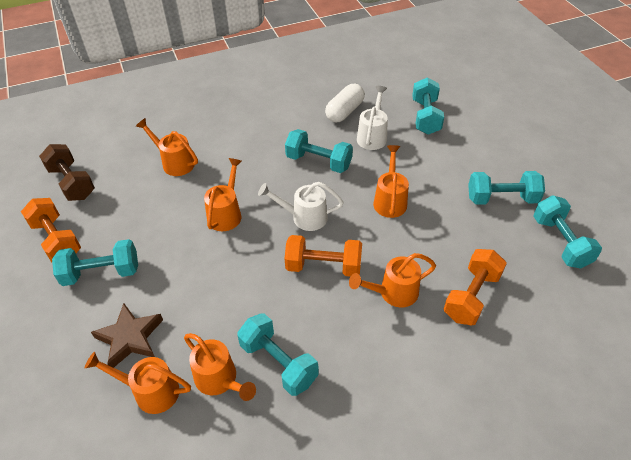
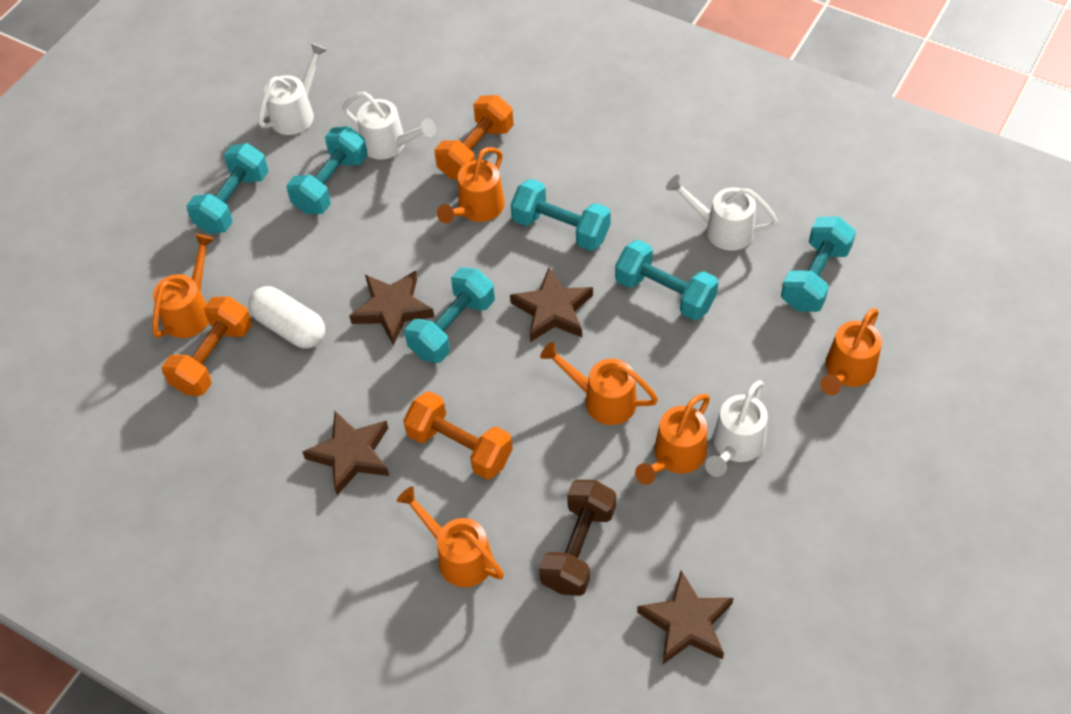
brown star: 1 -> 4
white watering can: 2 -> 4

